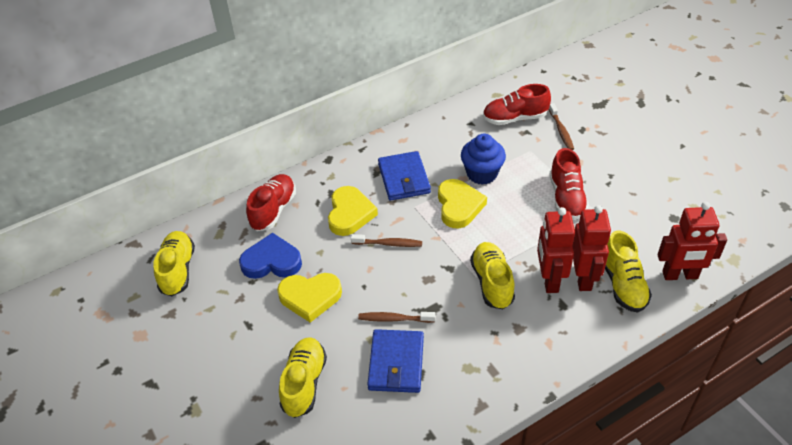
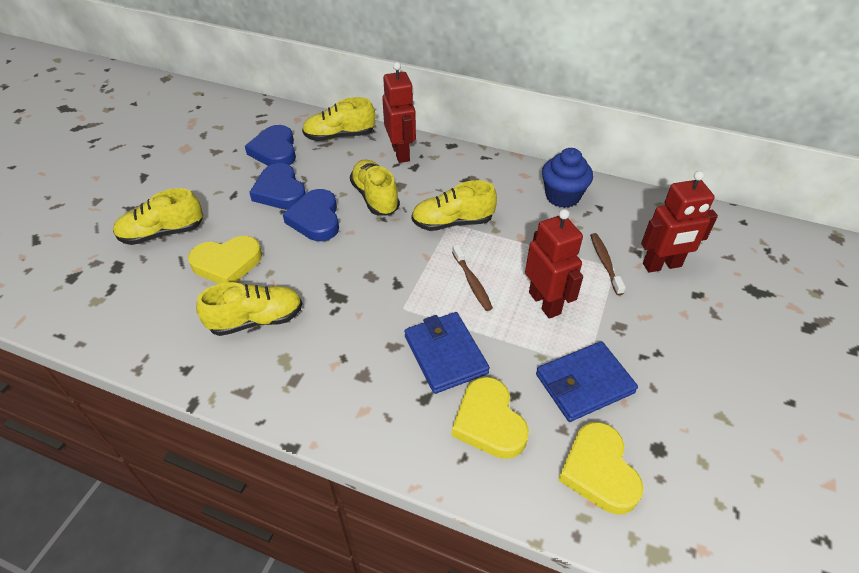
blue heart: 1 -> 3
brown toothbrush: 3 -> 2
red shoe: 3 -> 0
yellow shoe: 4 -> 5

